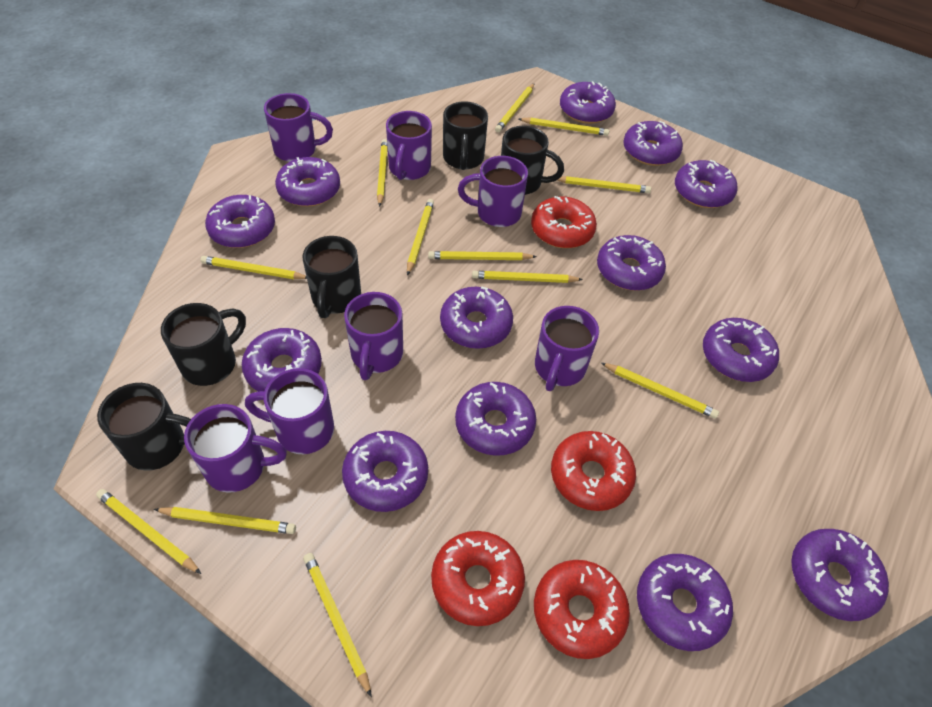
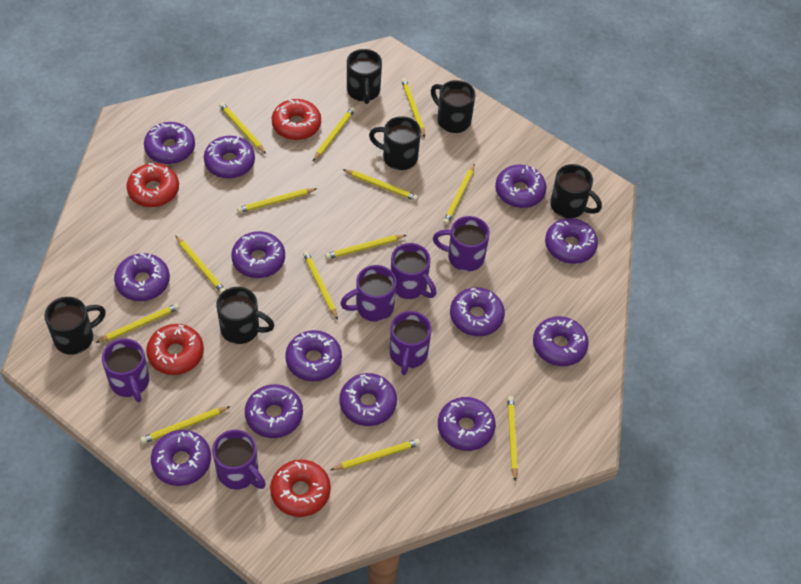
black mug: 5 -> 6
purple mug: 7 -> 6
yellow pencil: 12 -> 13

